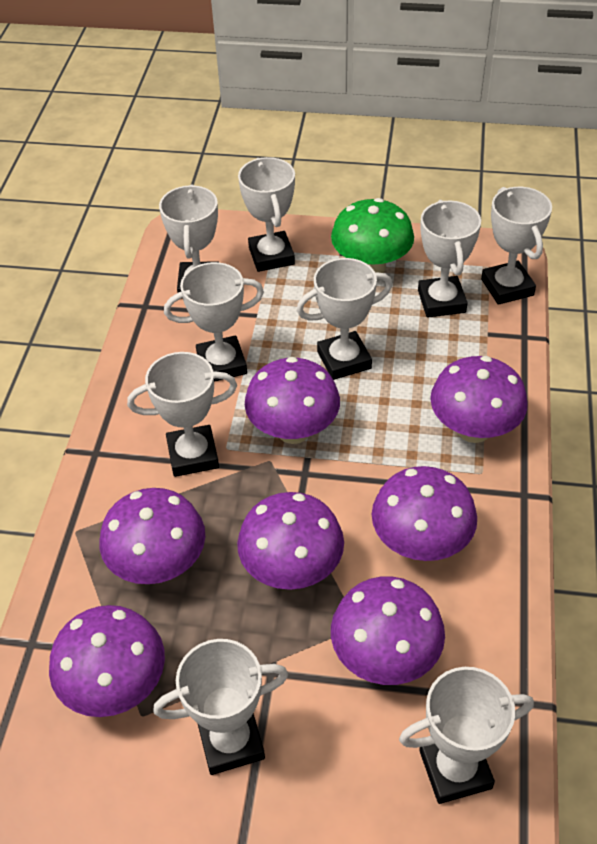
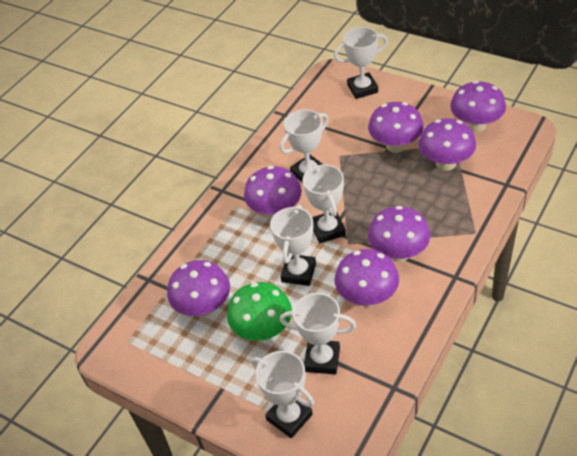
white trophy: 9 -> 6

